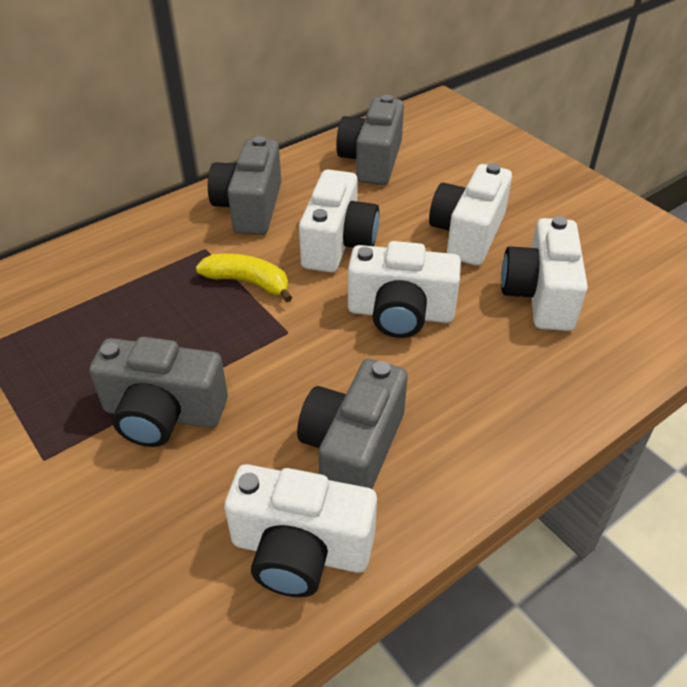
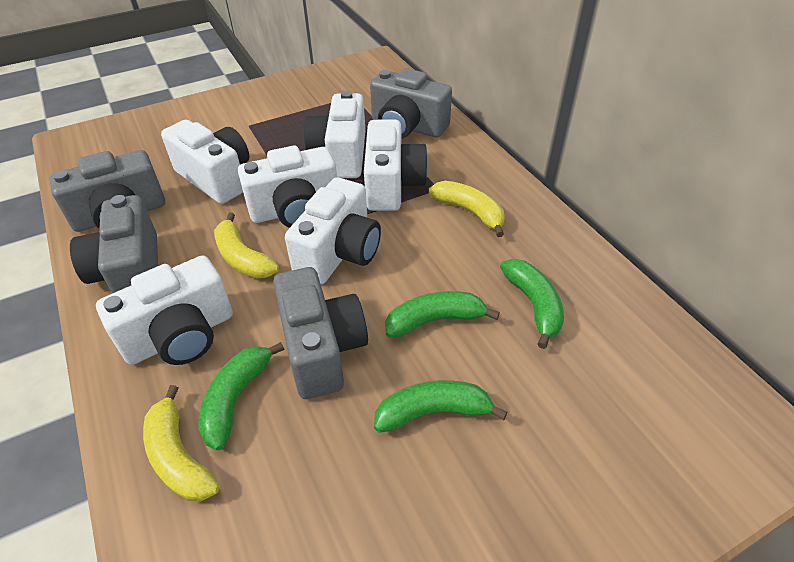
green banana: 0 -> 4
white camera: 5 -> 6
yellow banana: 1 -> 3

